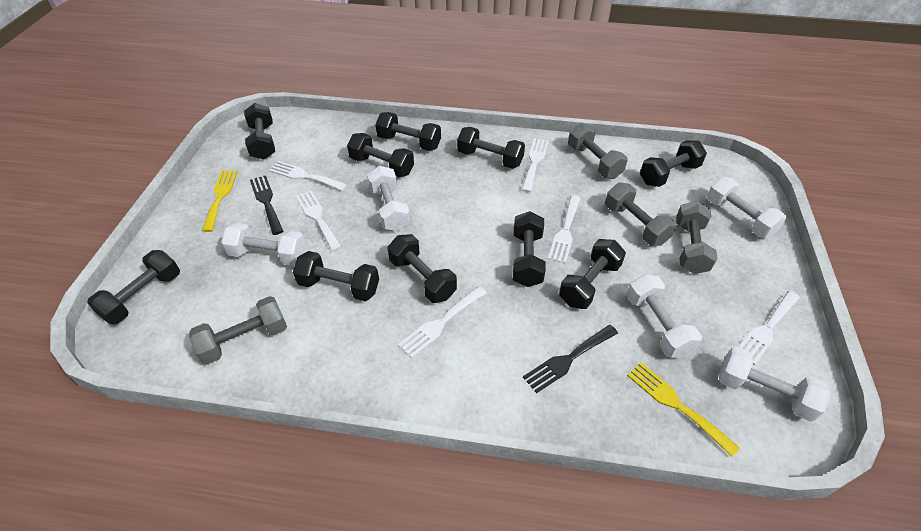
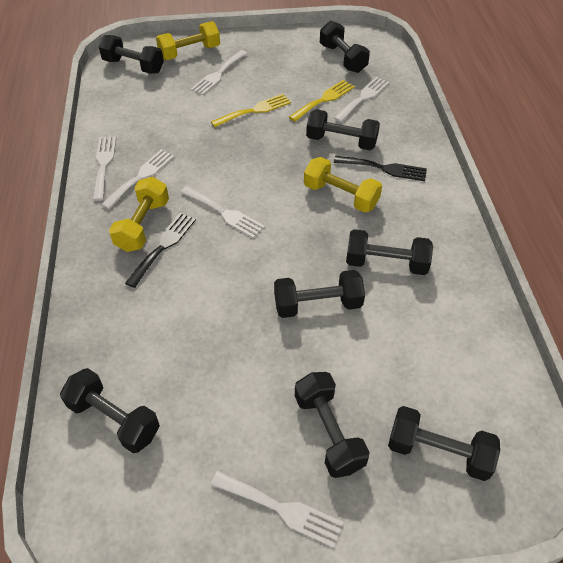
black dumbbell: 10 -> 8
grey dumbbell: 4 -> 0
white dumbbell: 5 -> 0
yellow dumbbell: 0 -> 3

